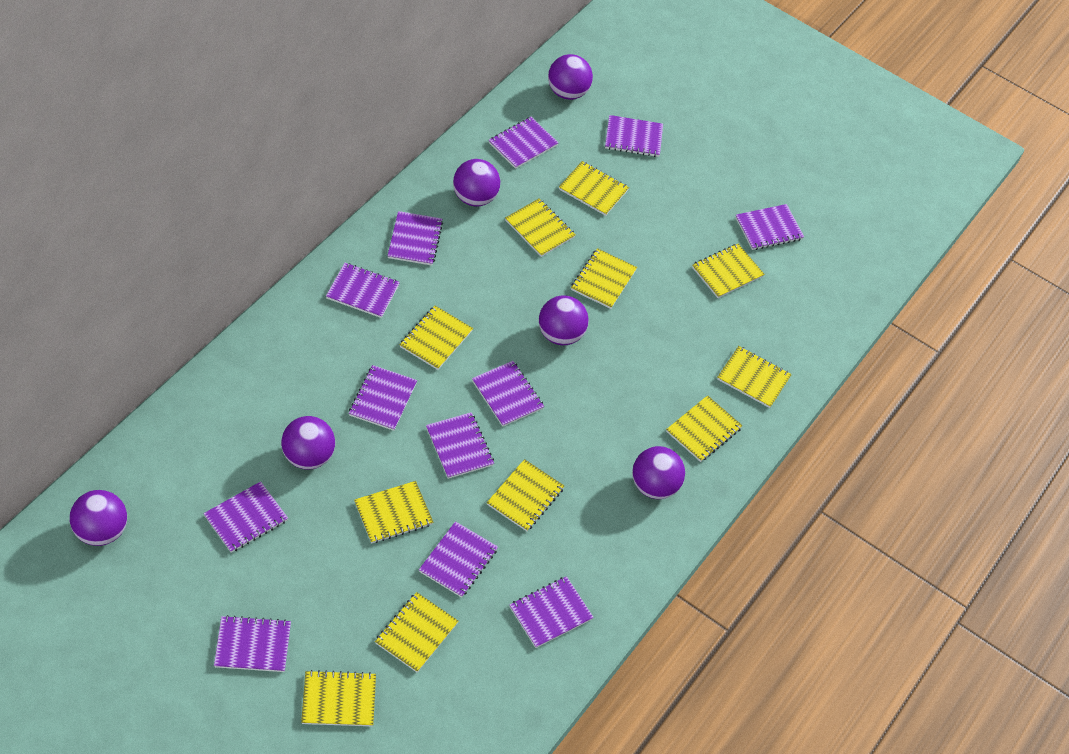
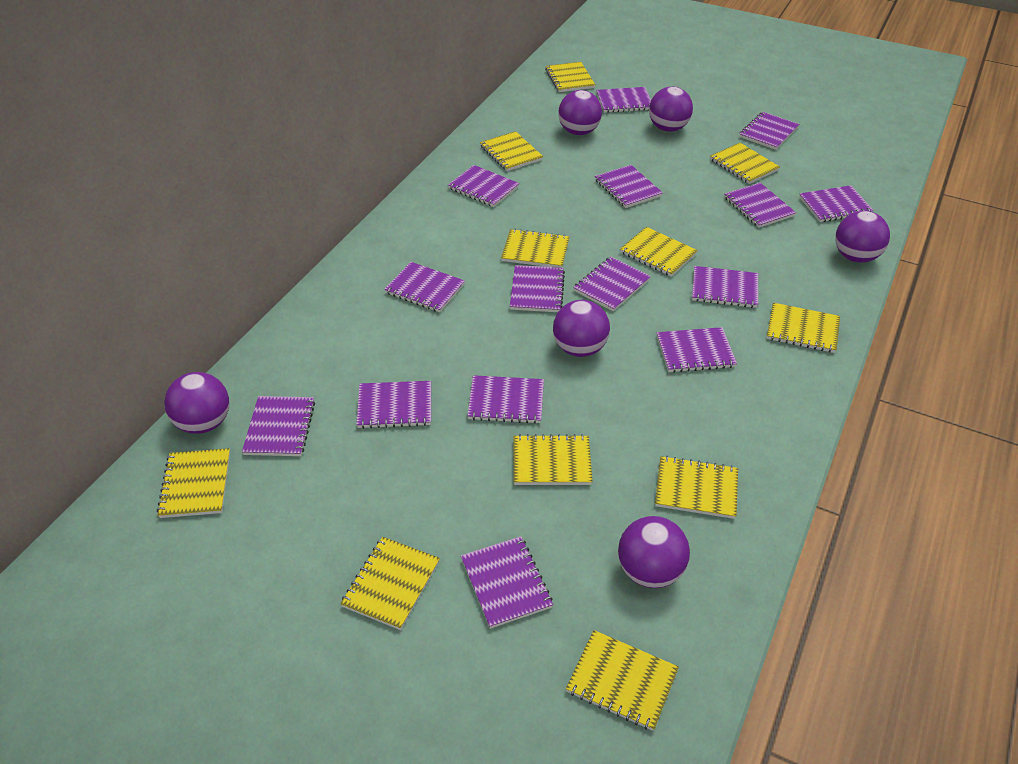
purple notebook: 12 -> 15

